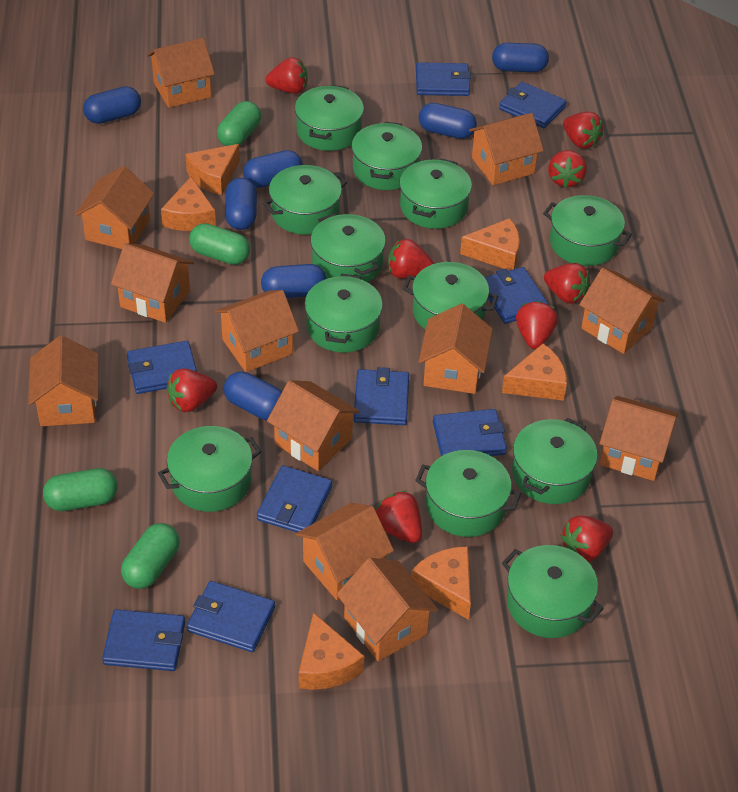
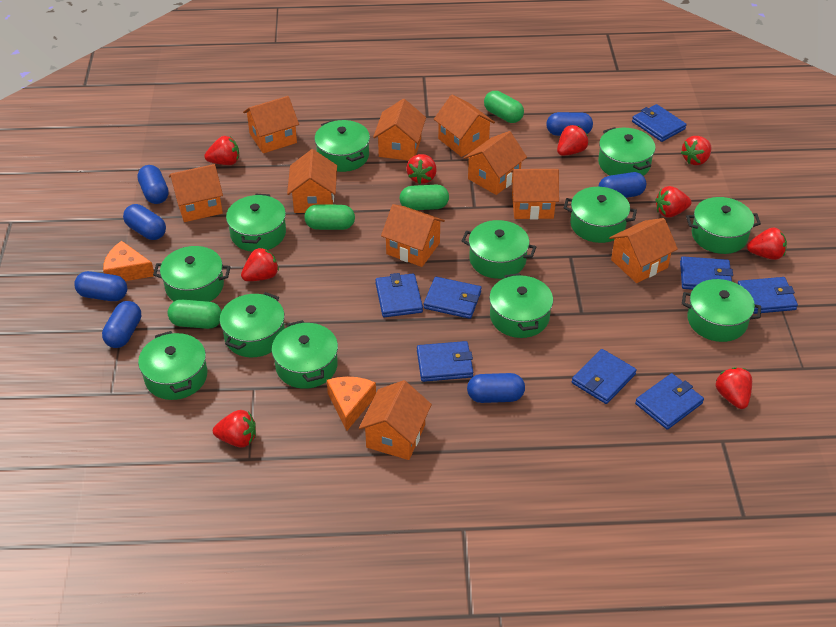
blue wallet: 9 -> 8
orange cheese: 6 -> 2
orange house: 12 -> 10

